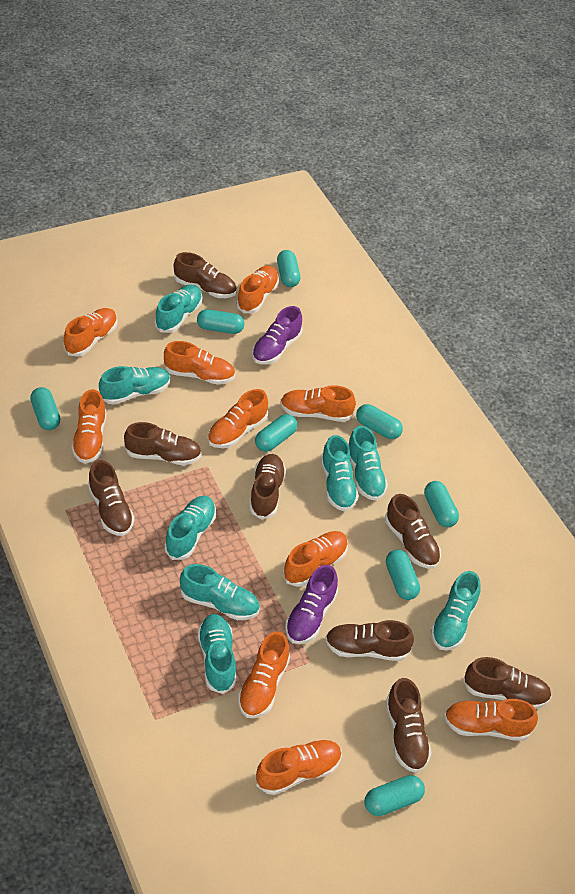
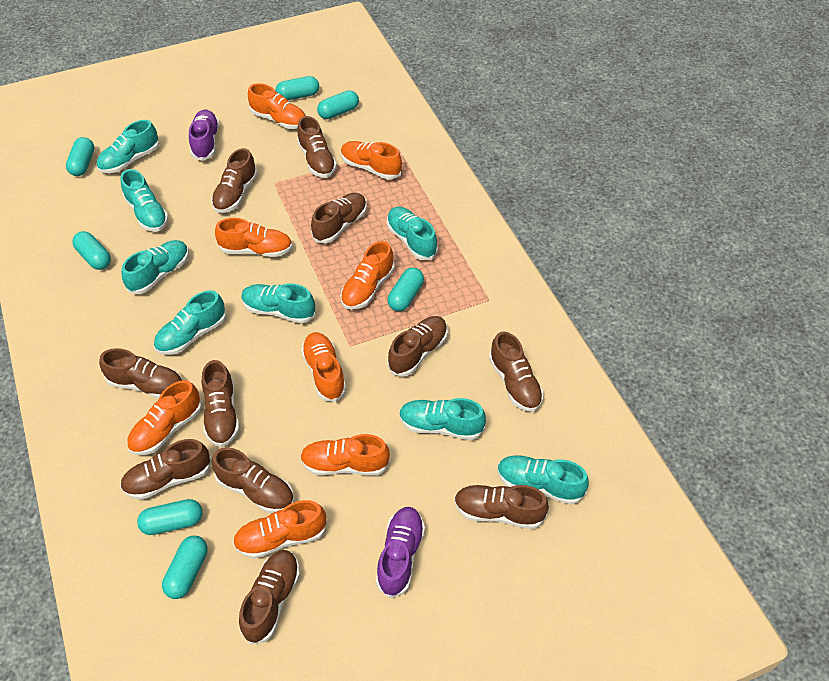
brown shoe: 8 -> 11
orange shoe: 10 -> 8
turquoise capsule: 8 -> 7

